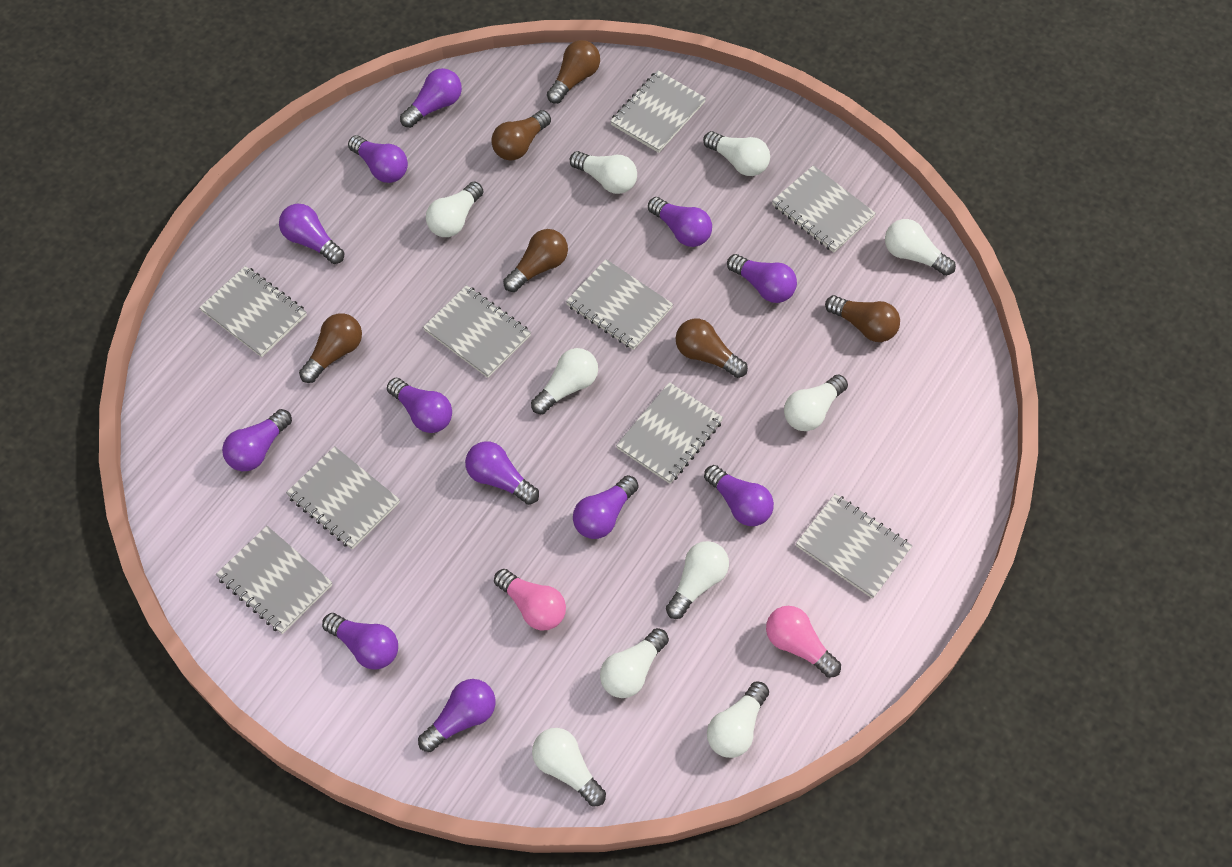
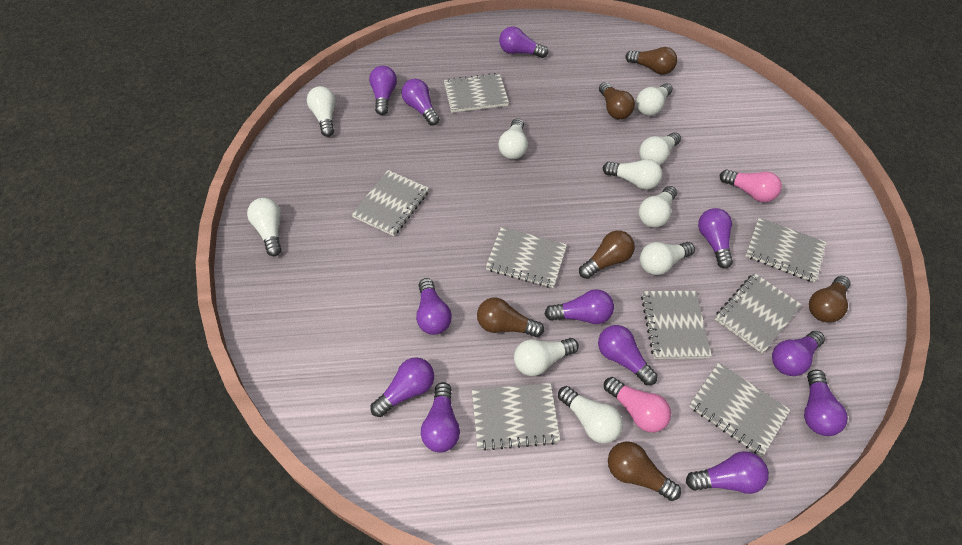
grey notebook: 9 -> 8

